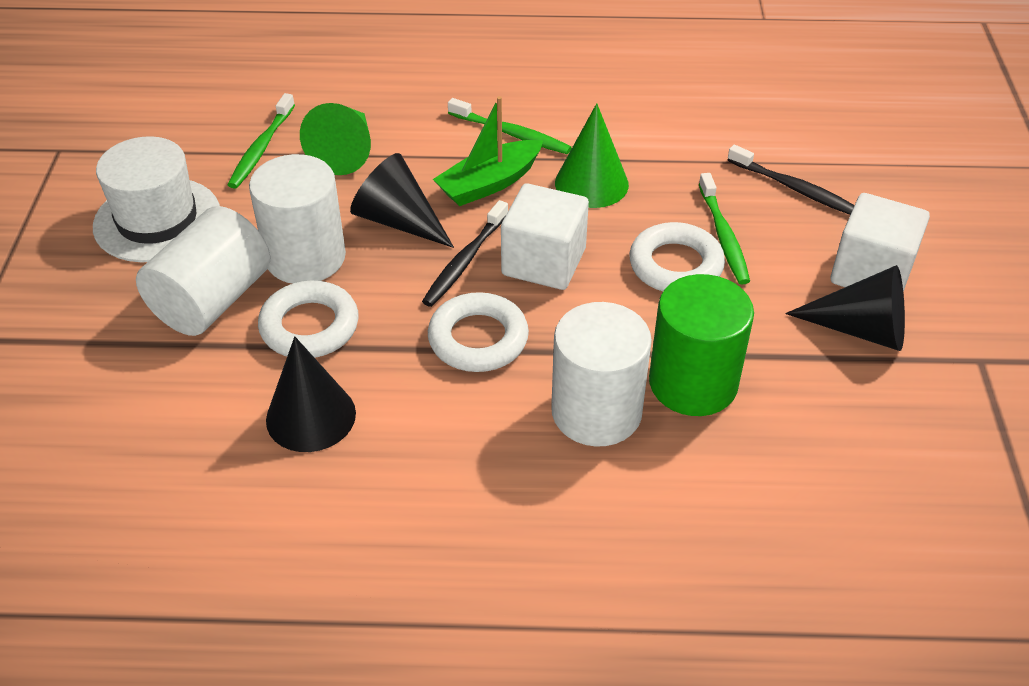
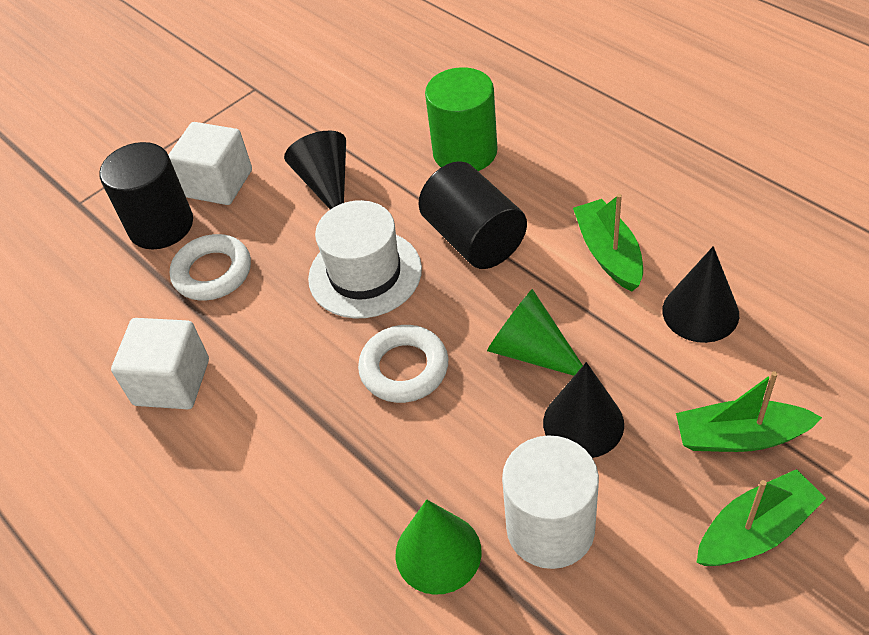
black cylinder: 0 -> 2
black toothbrush: 2 -> 0
green boat: 1 -> 3
green toothbrush: 3 -> 0
white cylinder: 3 -> 1
white ring: 3 -> 2

